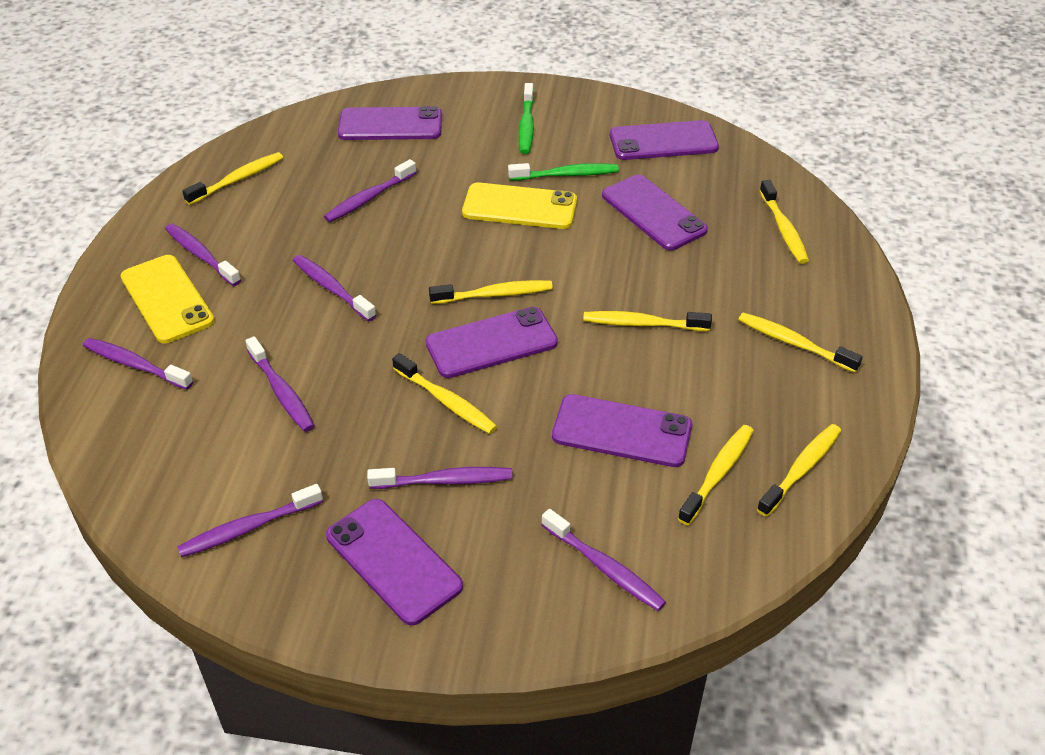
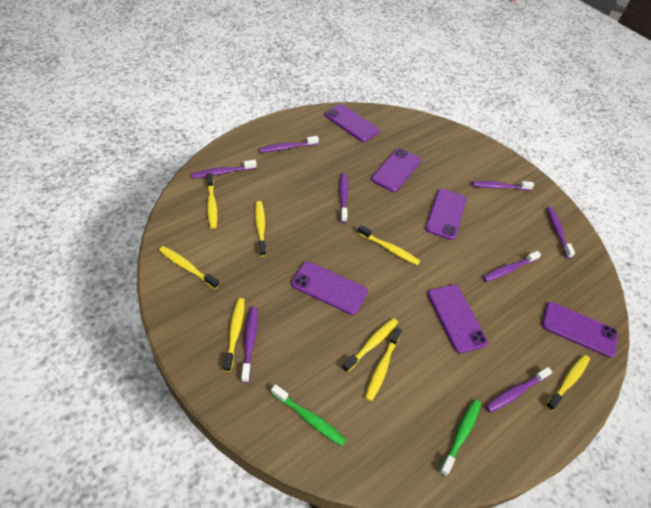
yellow phone: 2 -> 0

